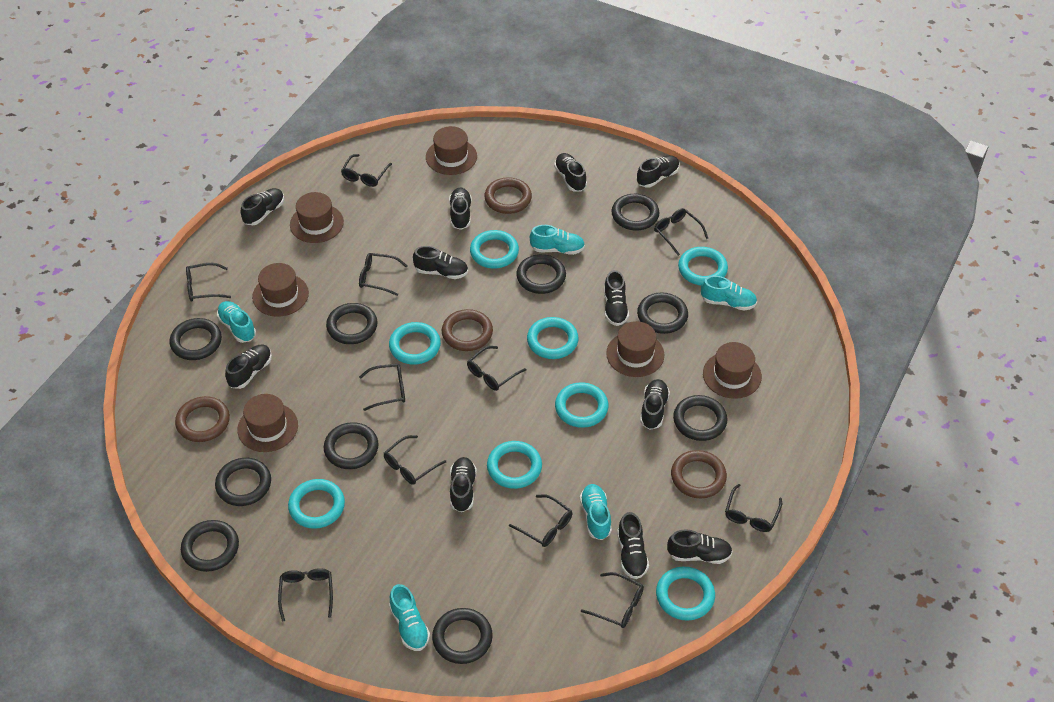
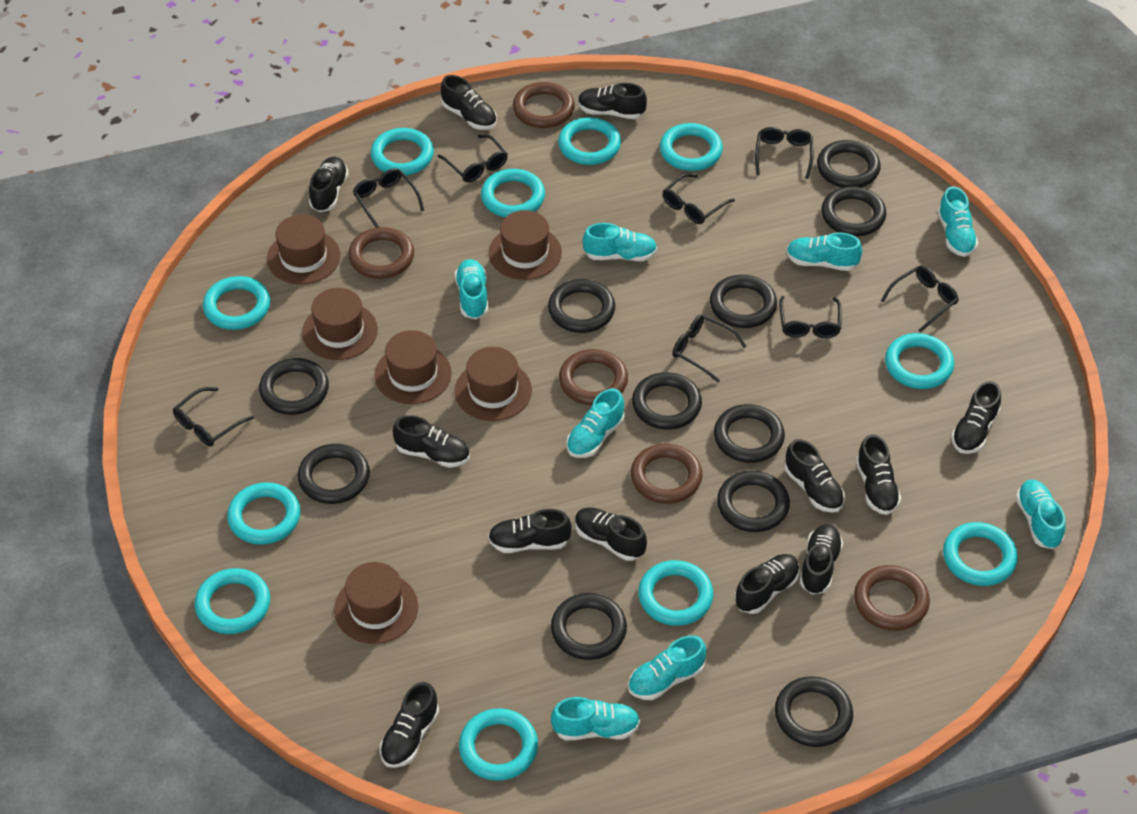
black glasses: 11 -> 8
black ring: 10 -> 11
black shoe: 11 -> 12
brown ring: 4 -> 5
turquoise ring: 8 -> 11
turquoise shoe: 5 -> 8

